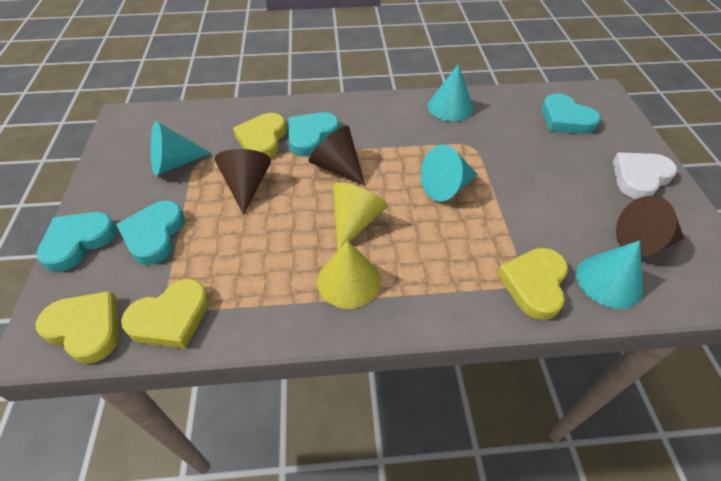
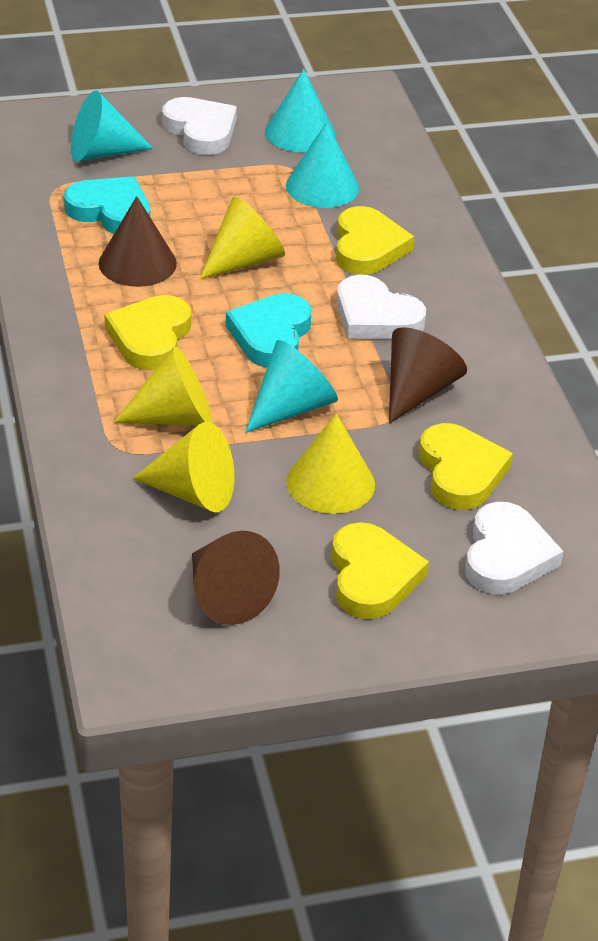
turquoise heart: 4 -> 2
white heart: 1 -> 3
yellow cone: 2 -> 4

